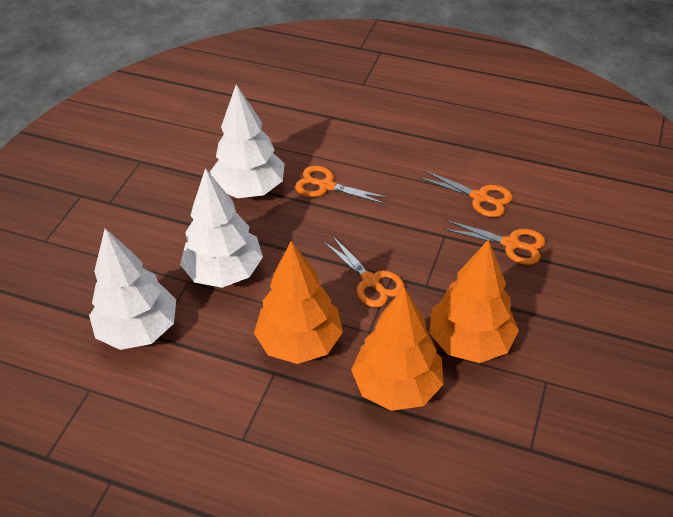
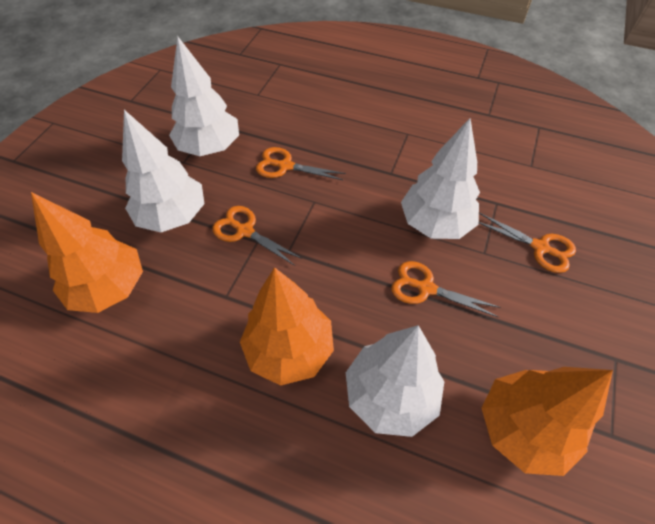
white tree: 3 -> 4

